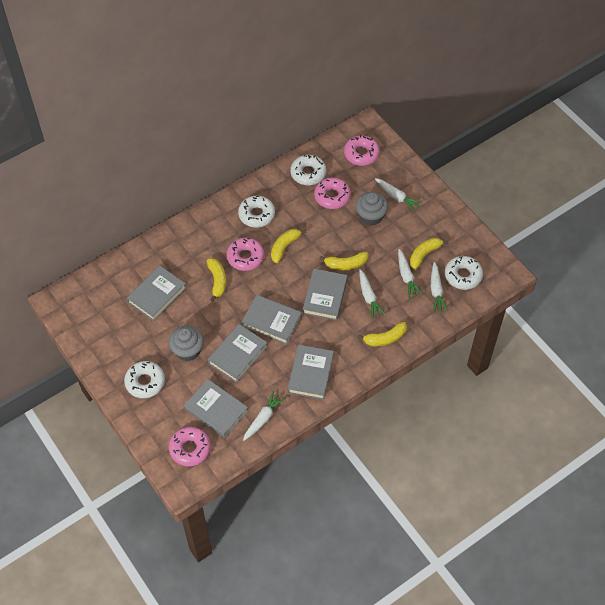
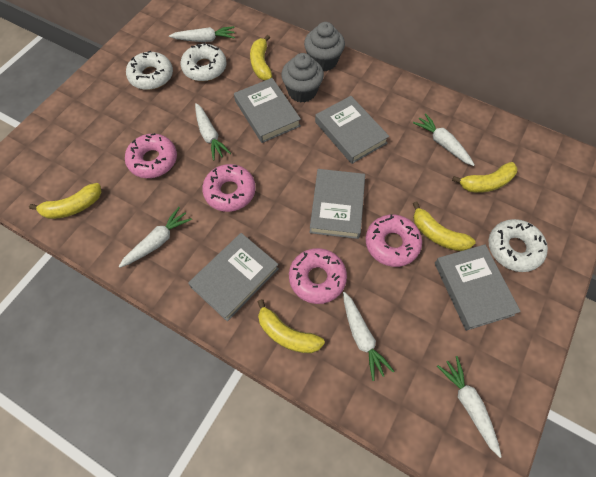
grey book: 6 -> 5
white carrot: 5 -> 6
white donut: 4 -> 3

